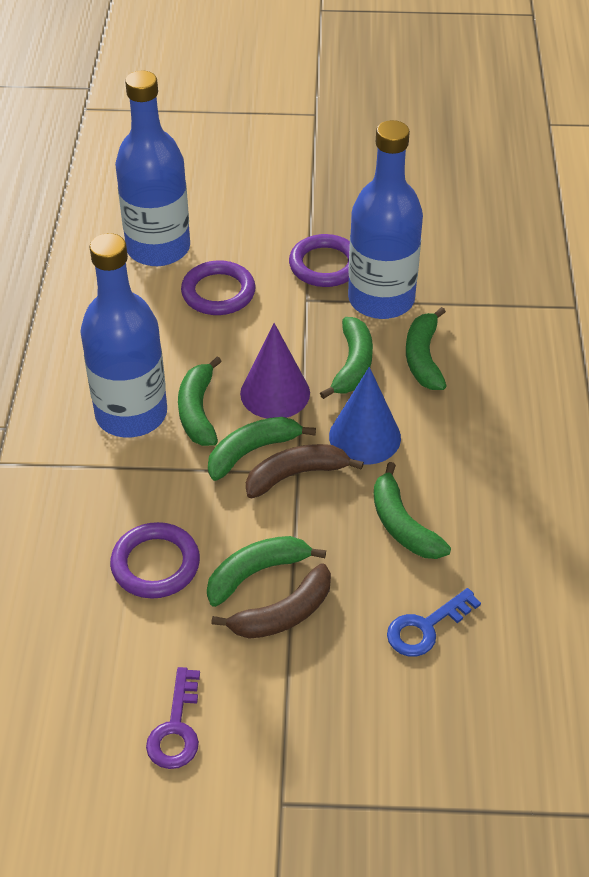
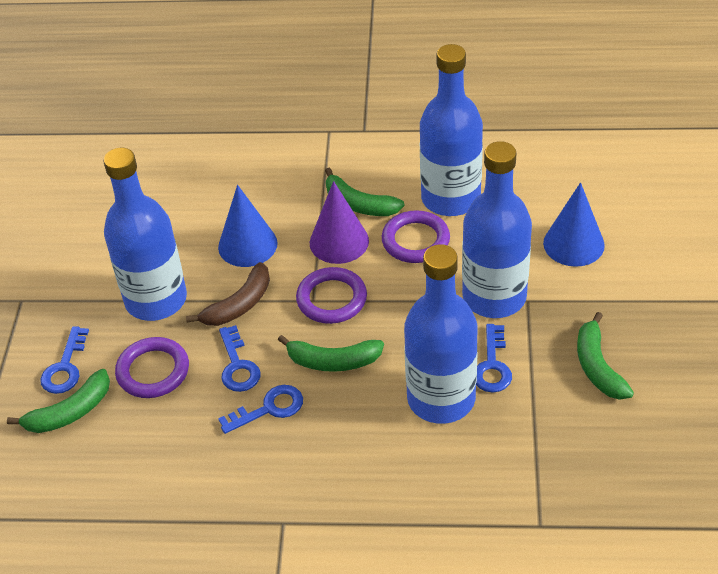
blue bottle: 3 -> 4
blue cone: 1 -> 2
blue key: 1 -> 4
brown banana: 2 -> 1
green banana: 6 -> 4
purple key: 1 -> 0

